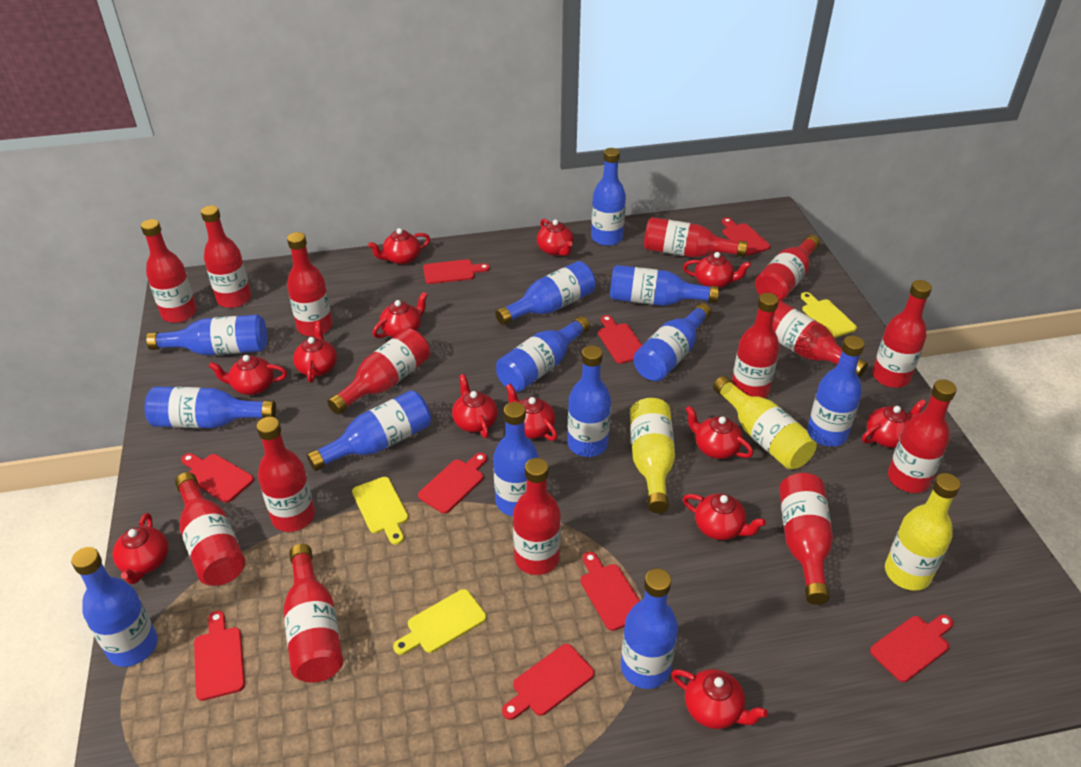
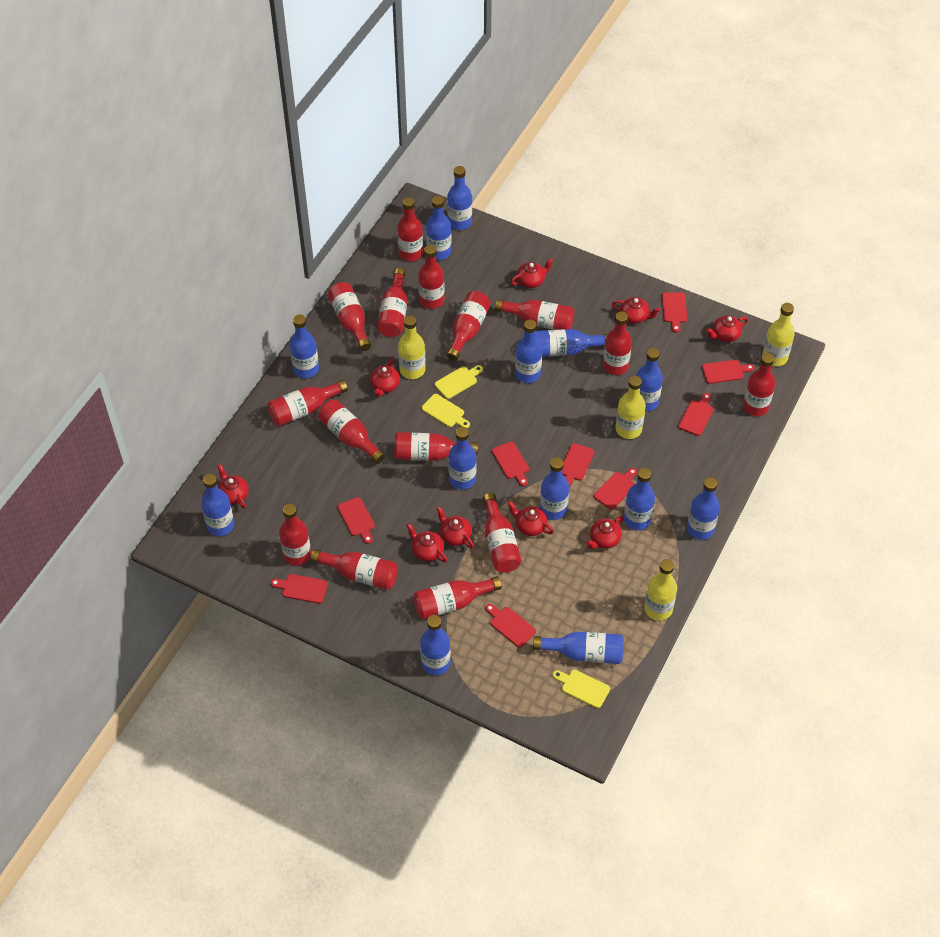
red teapot: 13 -> 9
yellow bottle: 3 -> 4

